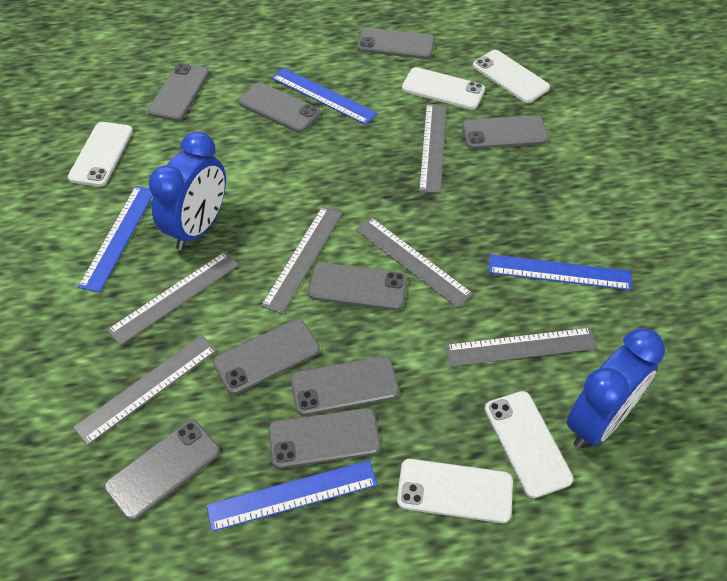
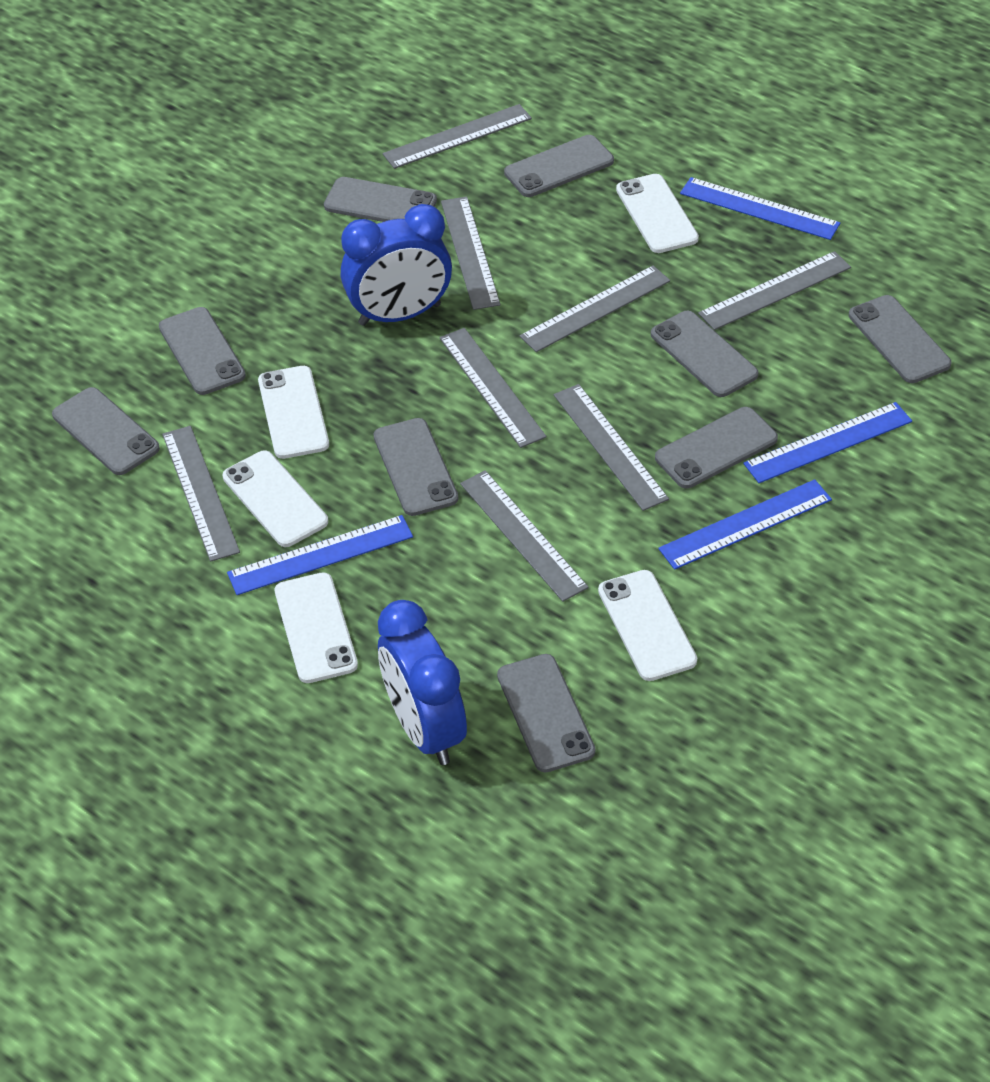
grey ruler: 6 -> 8

